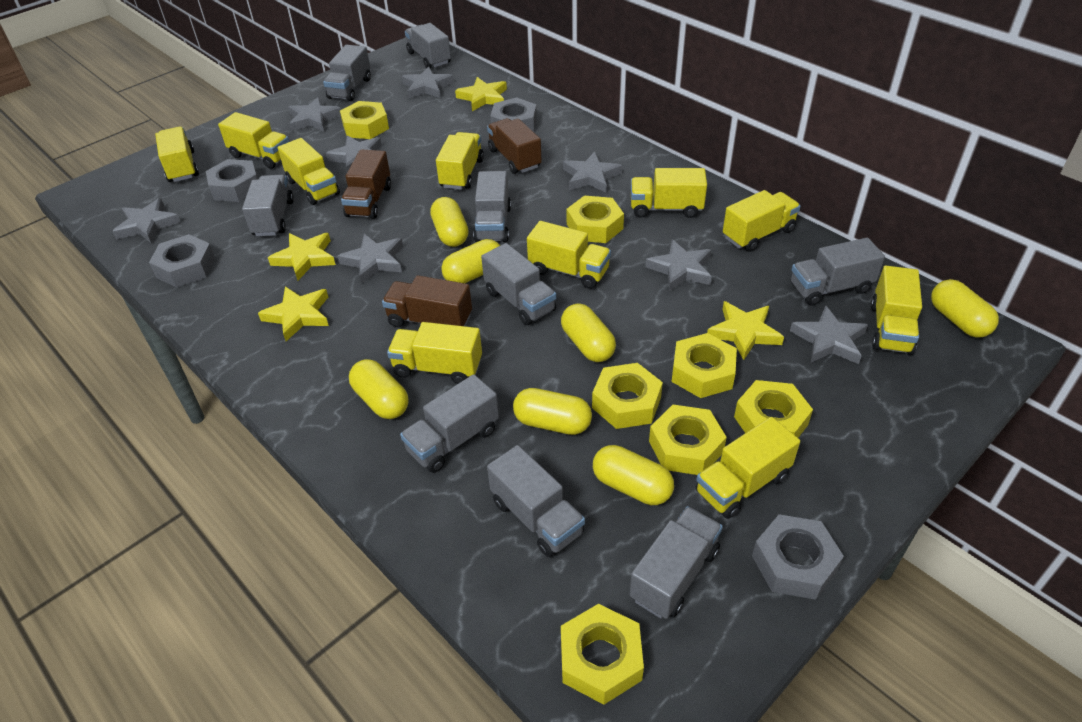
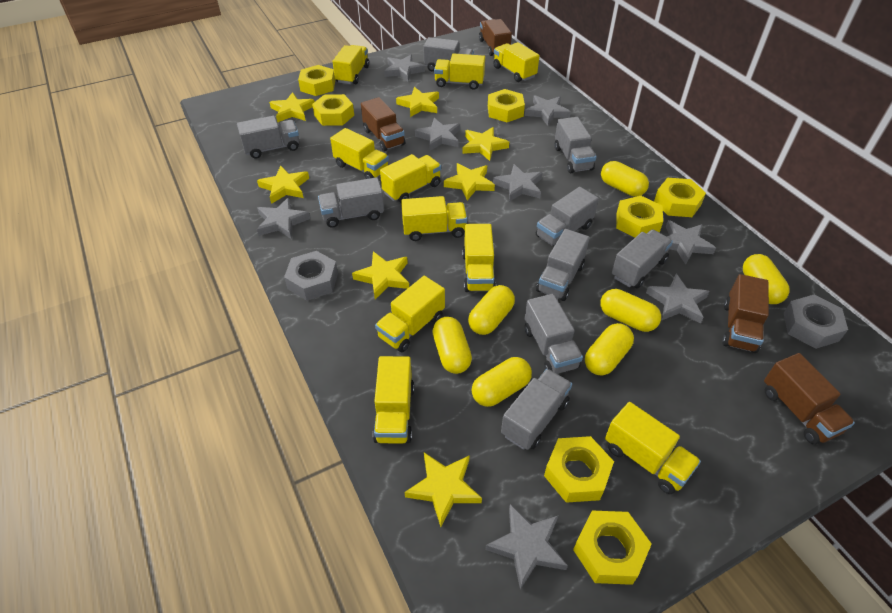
brown truck: 3 -> 4
grey nut: 4 -> 2
yellow star: 4 -> 7

